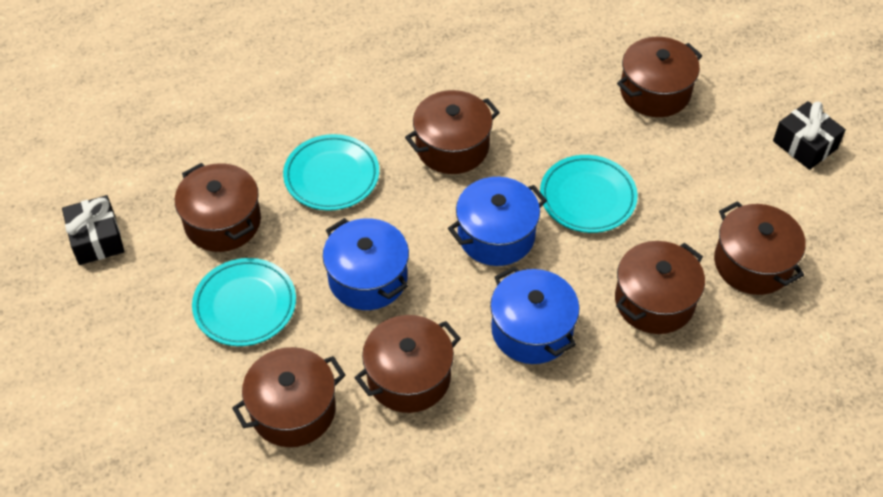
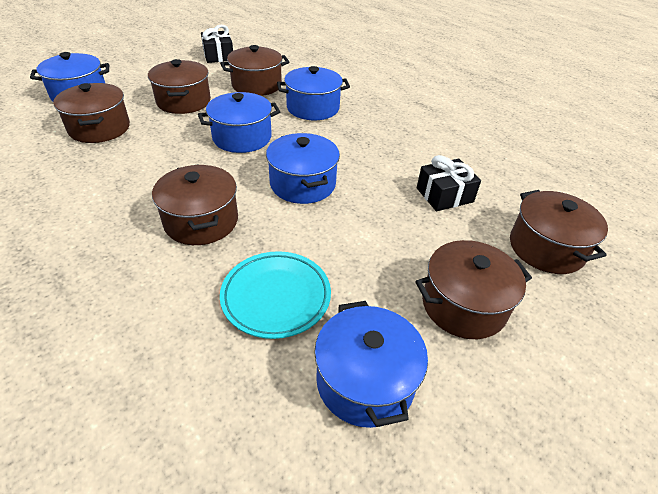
blue pot: 3 -> 5
brown pot: 7 -> 6
turquoise plate: 3 -> 1

